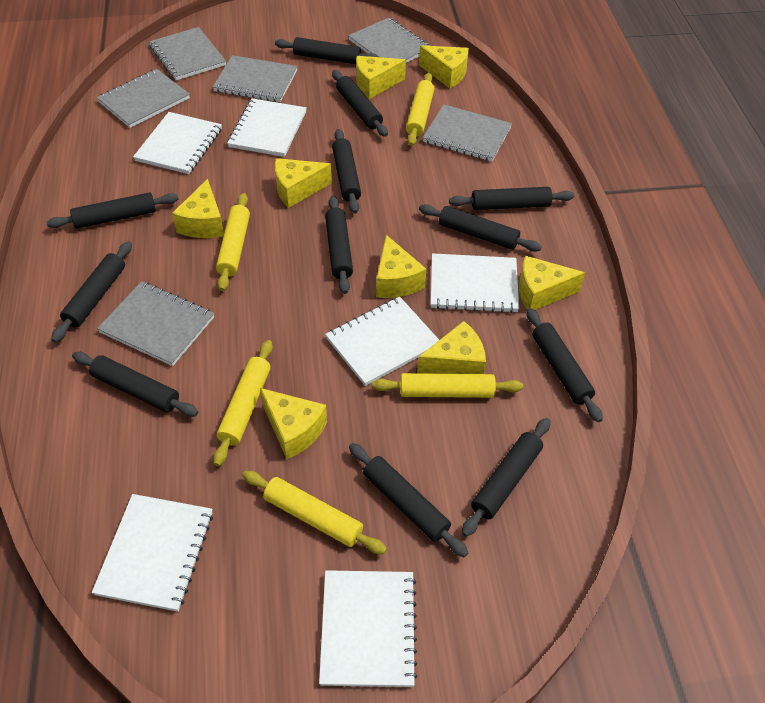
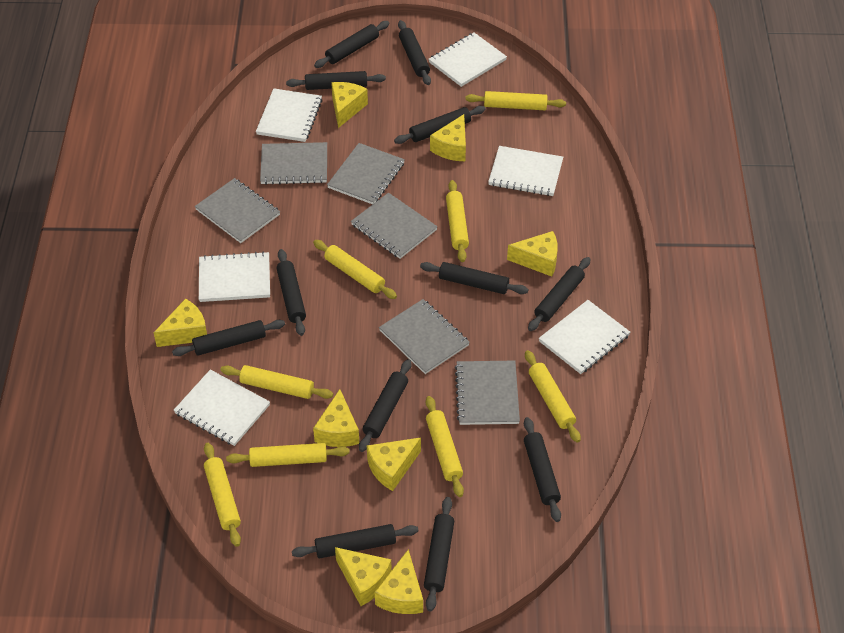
yellow rolling pin: 5 -> 8

